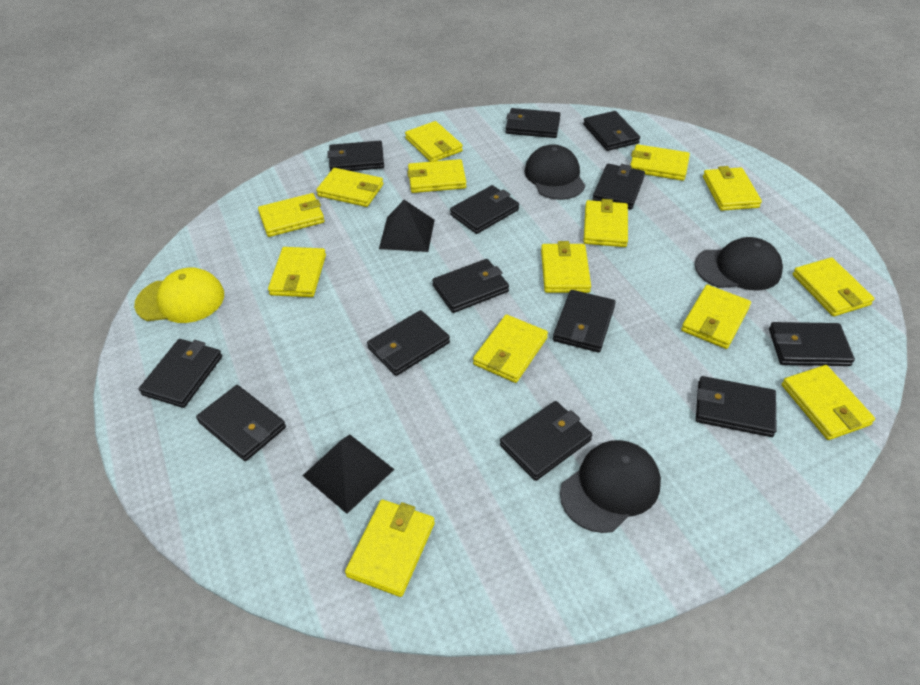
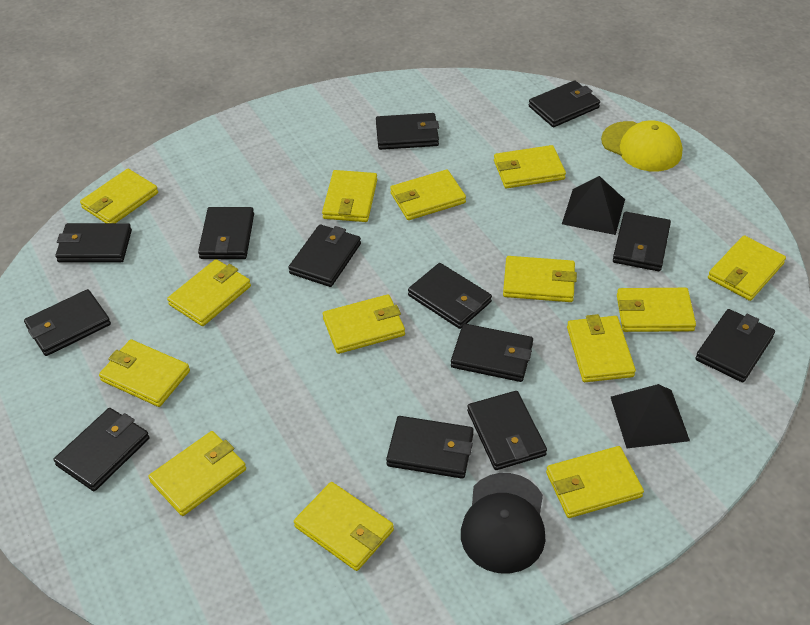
black cap: 3 -> 1

